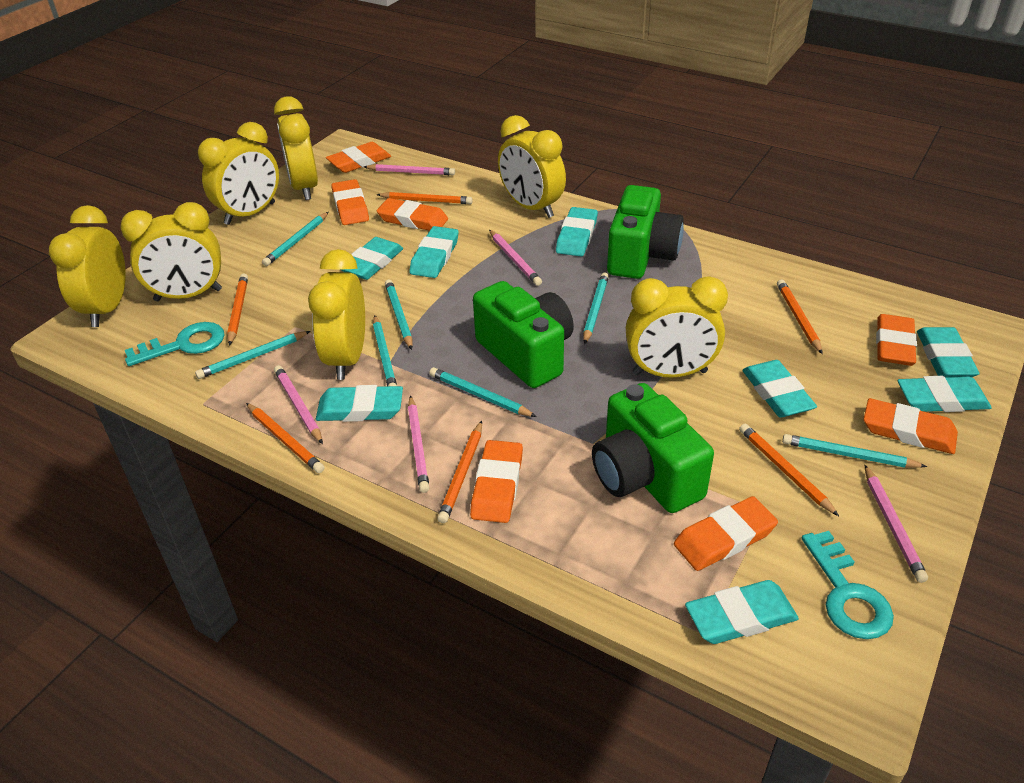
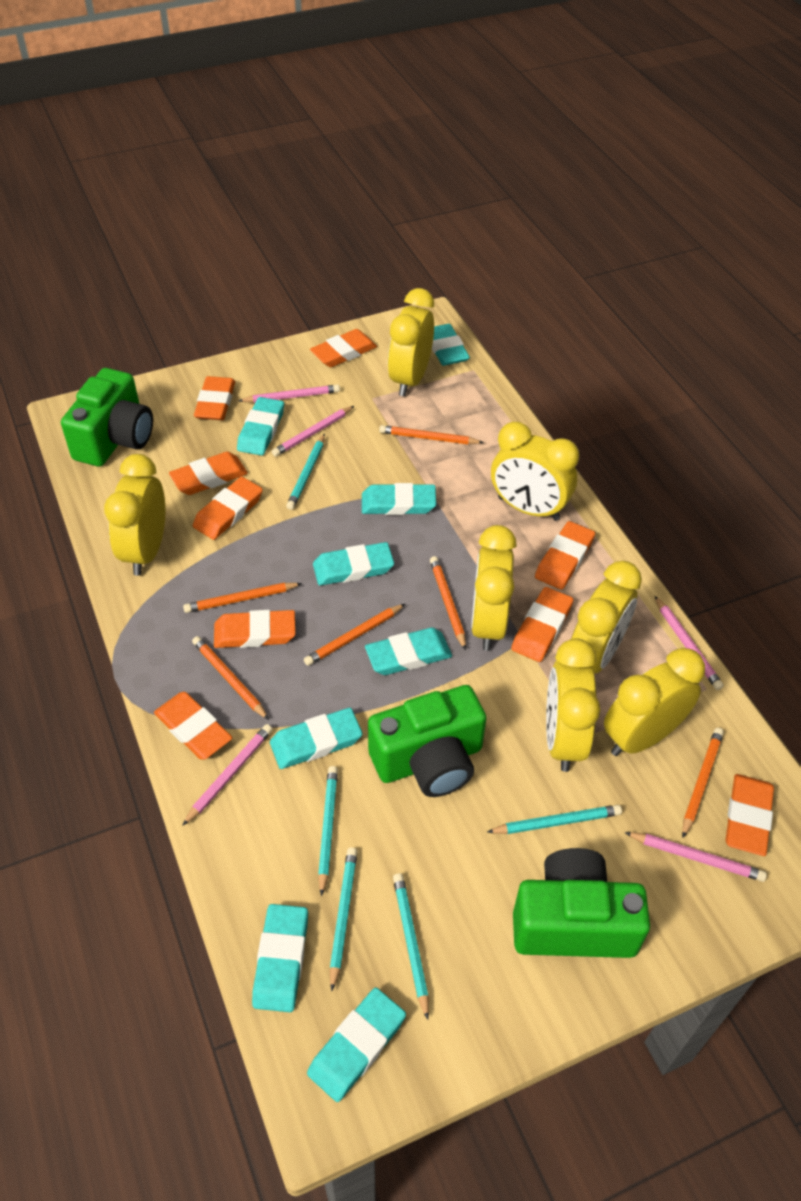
orange eraser: 7 -> 9
turquoise key: 2 -> 0
turquoise pencil: 7 -> 5

